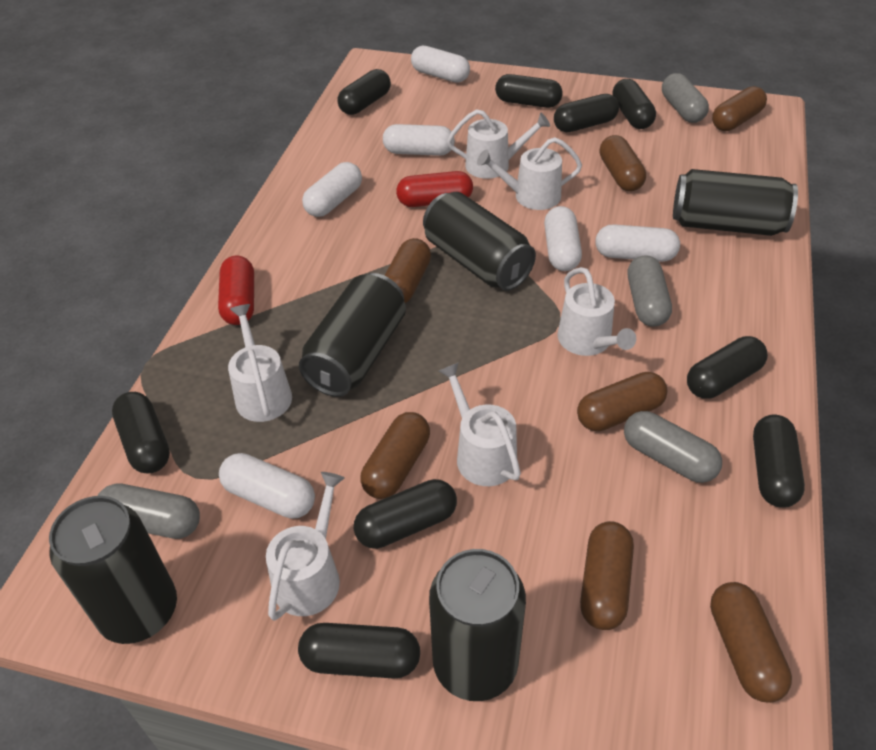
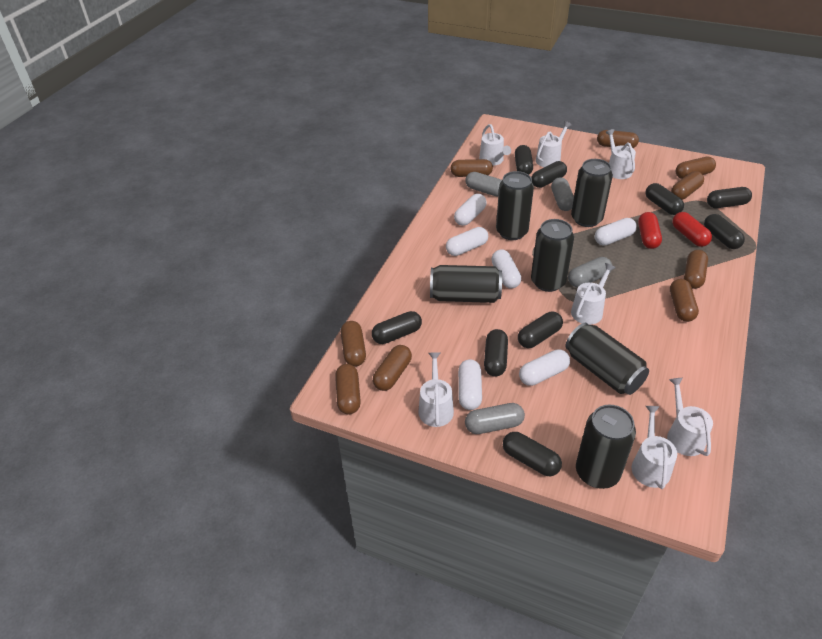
black can: 5 -> 6
brown capsule: 7 -> 9
white watering can: 6 -> 7

